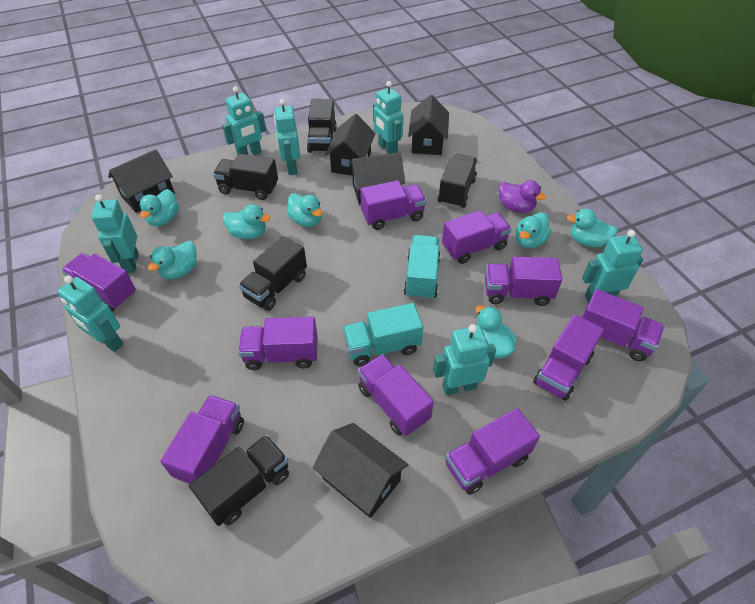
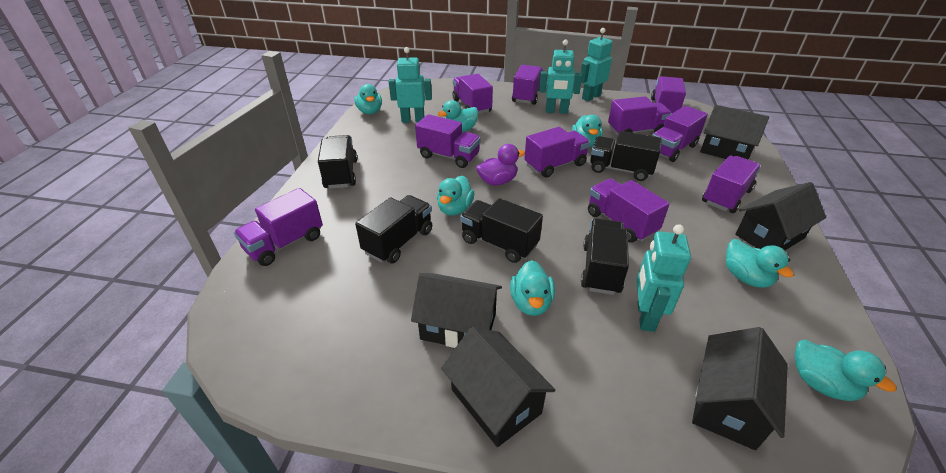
turquoise robot: 7 -> 4
turquoise truck: 2 -> 0

